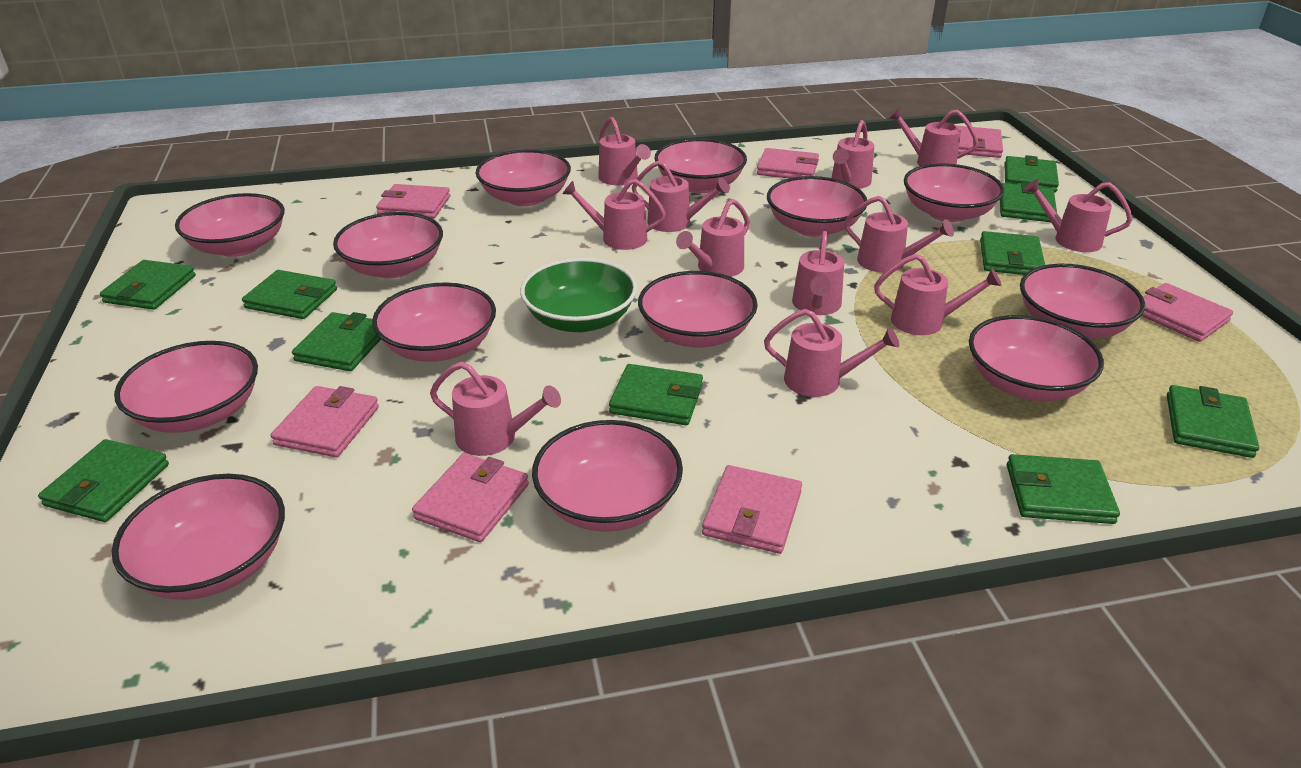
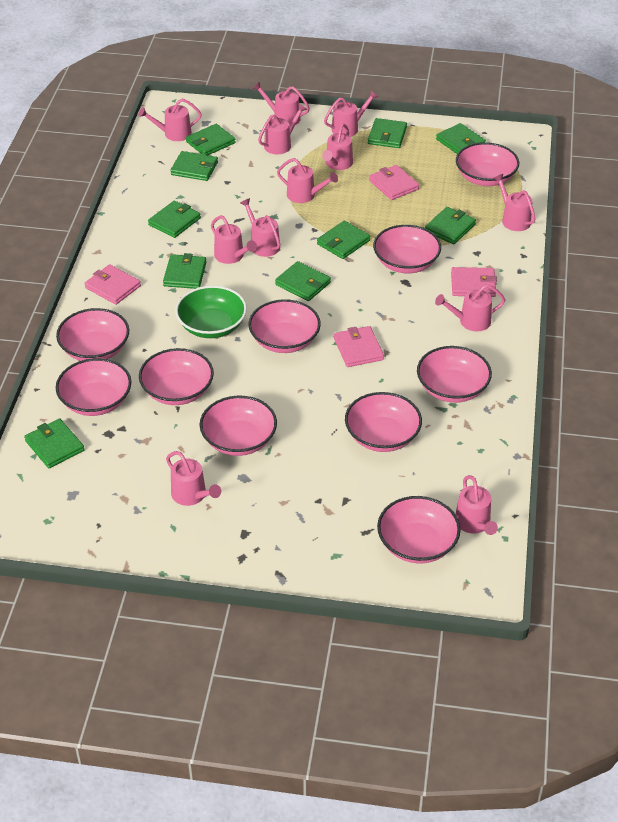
pink bowl: 13 -> 10
pink wallet: 7 -> 4

